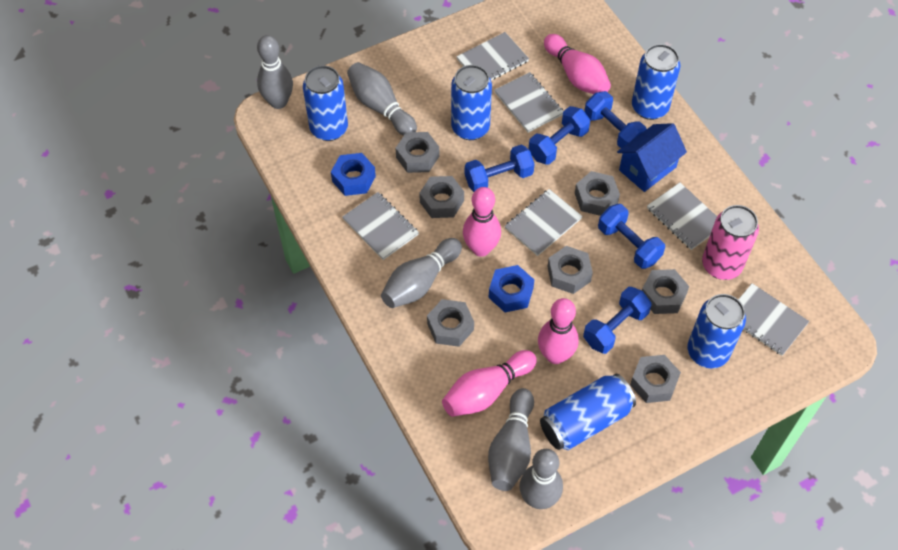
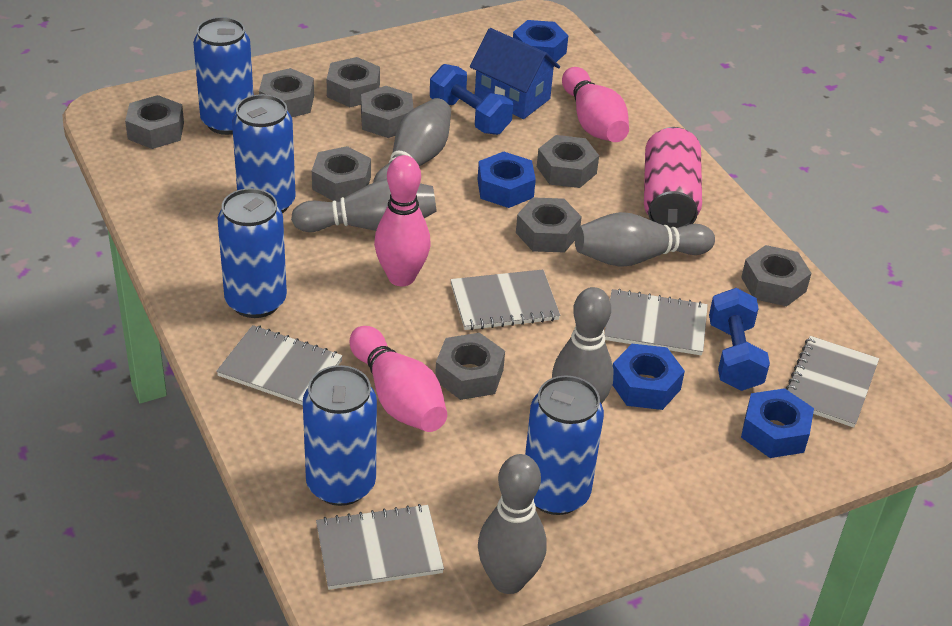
blue dumbbell: 5 -> 2
blue nut: 2 -> 4
grey notebook: 6 -> 5
grey nut: 7 -> 9
pink bowling pin: 4 -> 3

